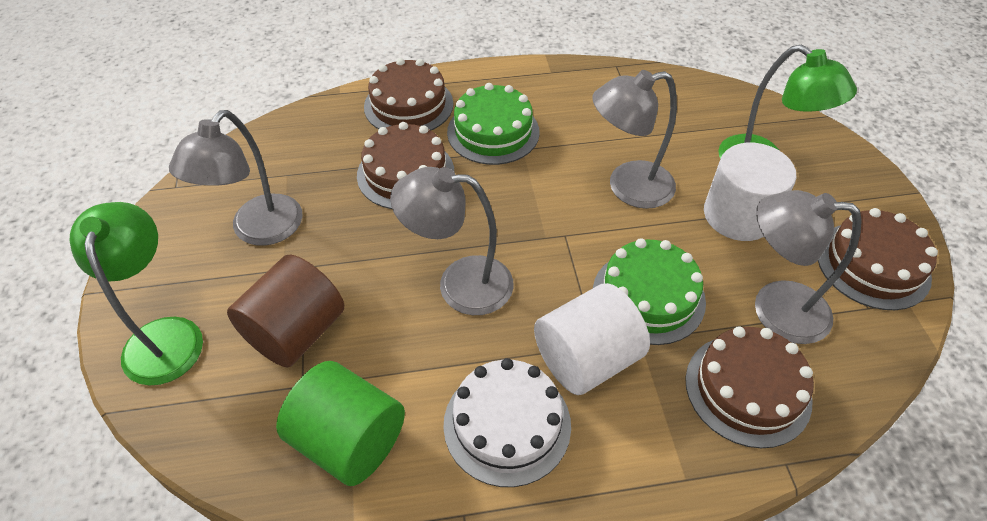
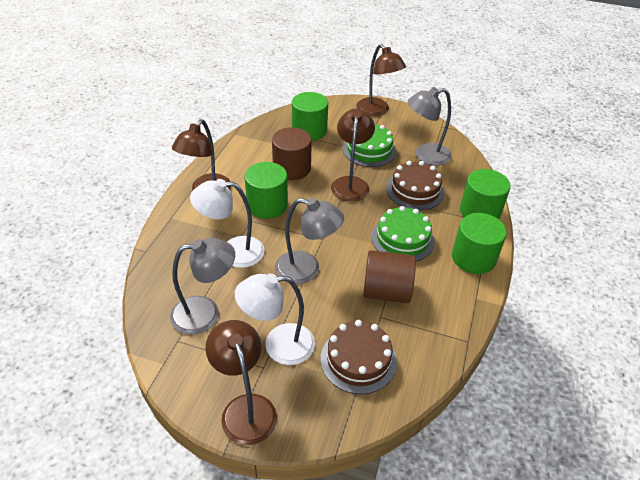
brown cake: 4 -> 2
brown cylinder: 1 -> 2
brown lamp: 0 -> 4
green cylinder: 1 -> 4
green lamp: 2 -> 0
grey lamp: 4 -> 3
white cake: 1 -> 0
white cylinder: 2 -> 0
white lamp: 0 -> 2

